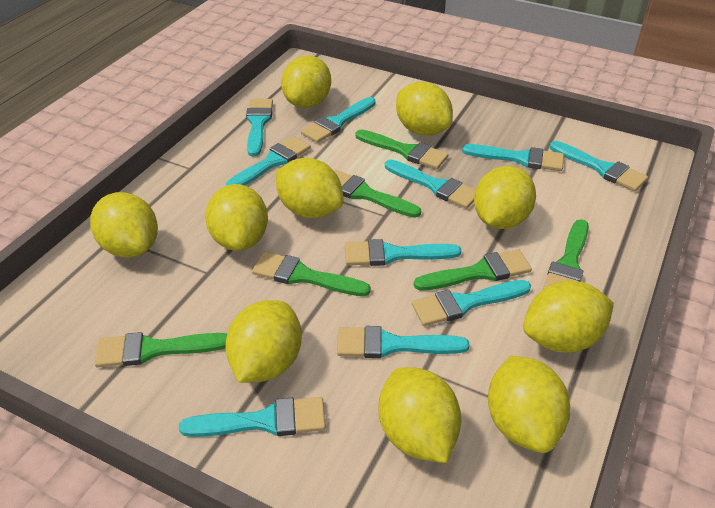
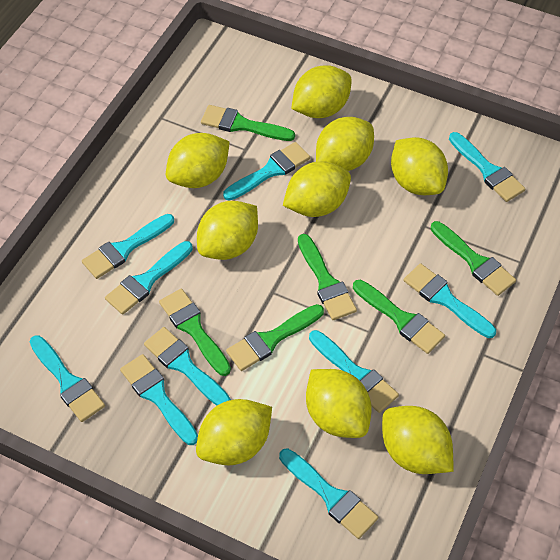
yellow lemon: 10 -> 9

